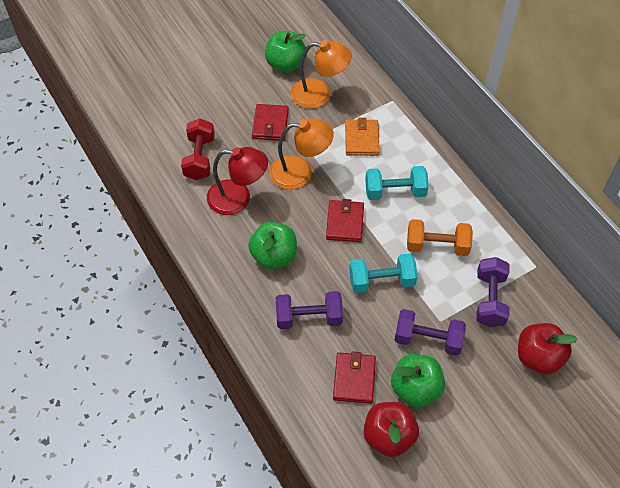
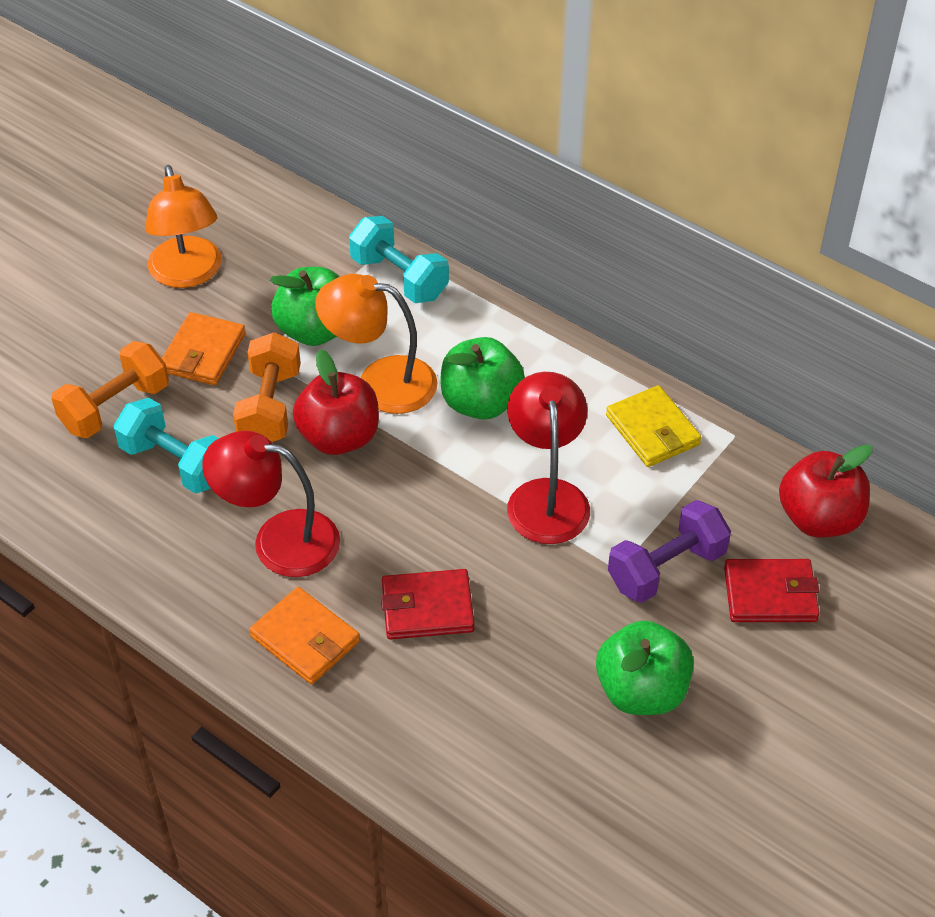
orange dumbbell: 1 -> 2
orange wallet: 1 -> 2
purple dumbbell: 3 -> 1
red dumbbell: 1 -> 0
red lamp: 1 -> 2
red wallet: 3 -> 2
yellow wallet: 0 -> 1

